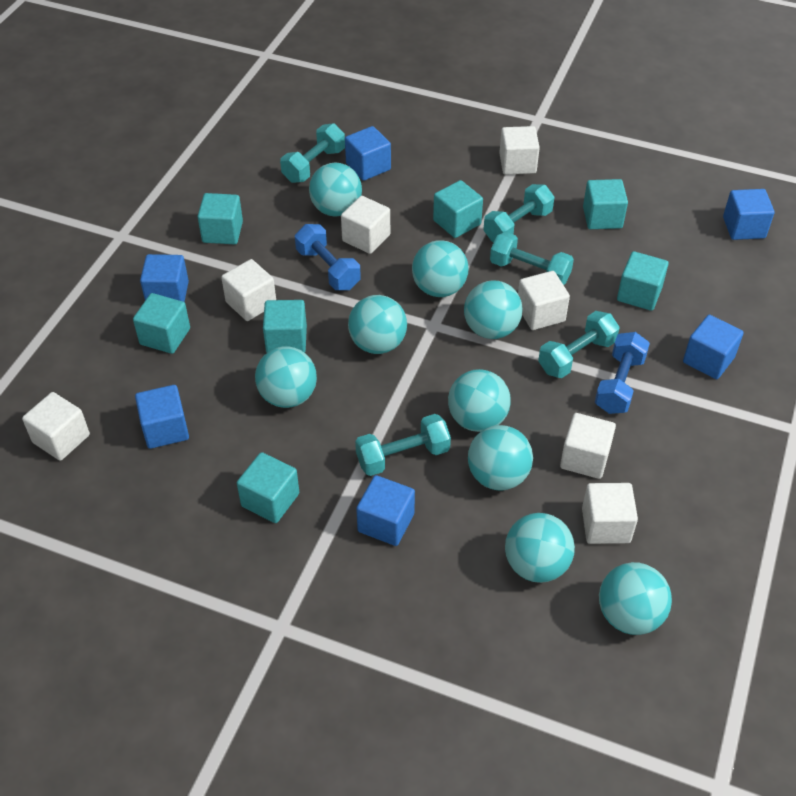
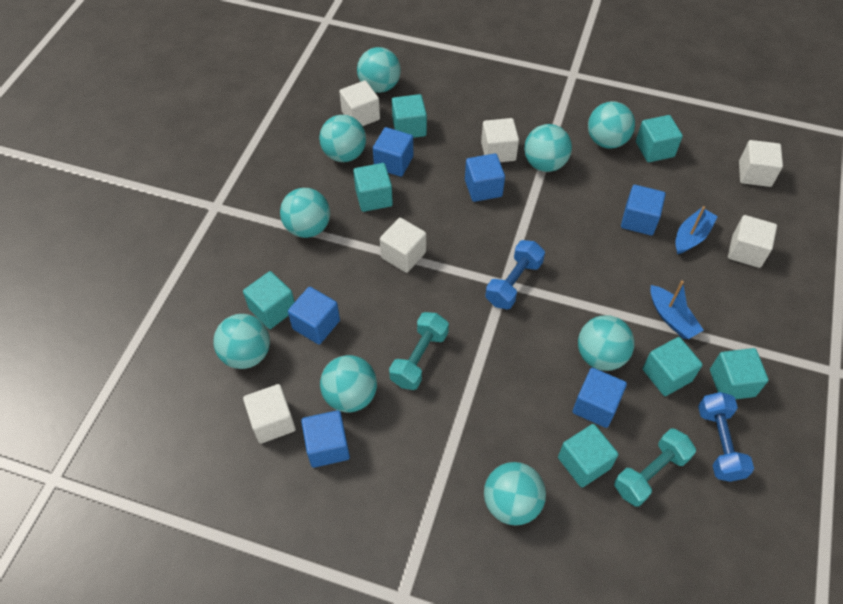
blue boat: 0 -> 2
turquoise dumbbell: 5 -> 2
white cube: 7 -> 6

